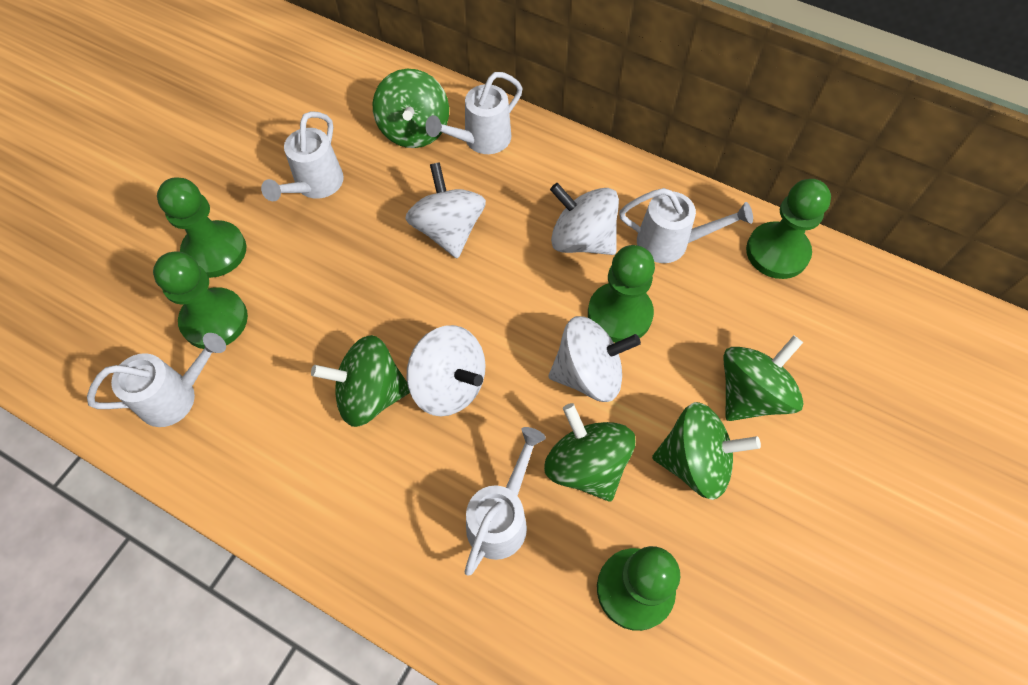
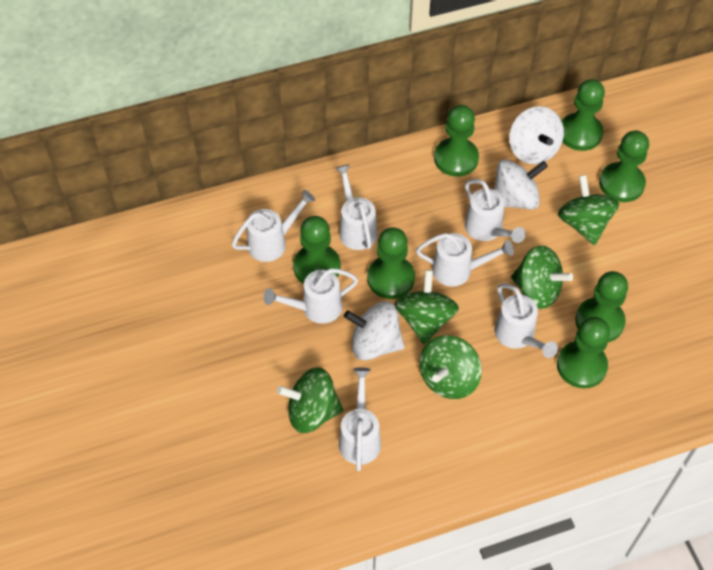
green pawn: 5 -> 7
white spinning top: 4 -> 3
white watering can: 5 -> 7

